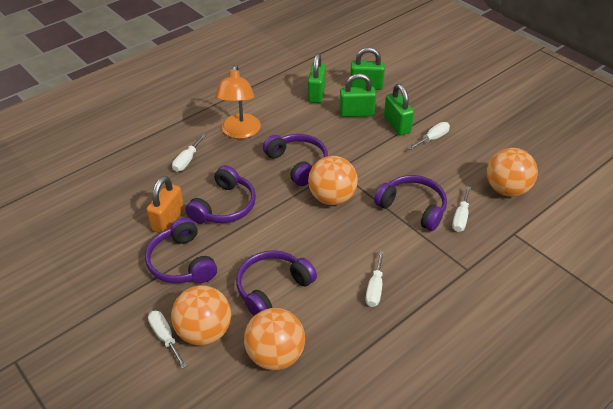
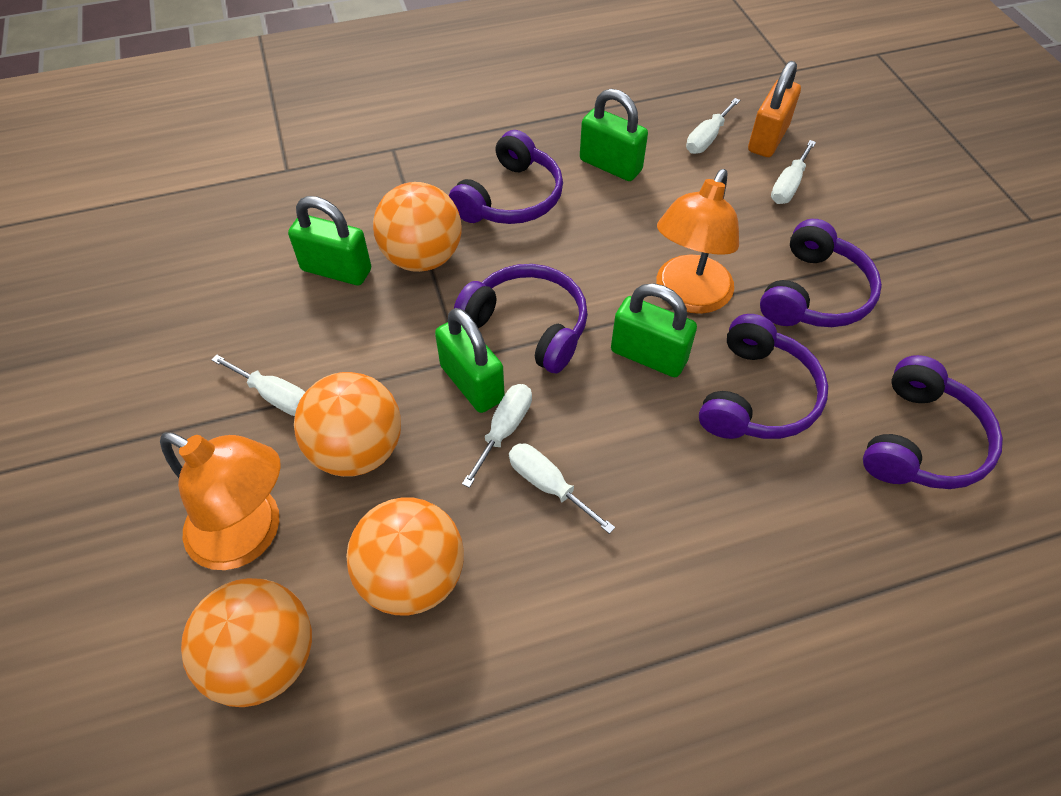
orange lamp: 1 -> 2

